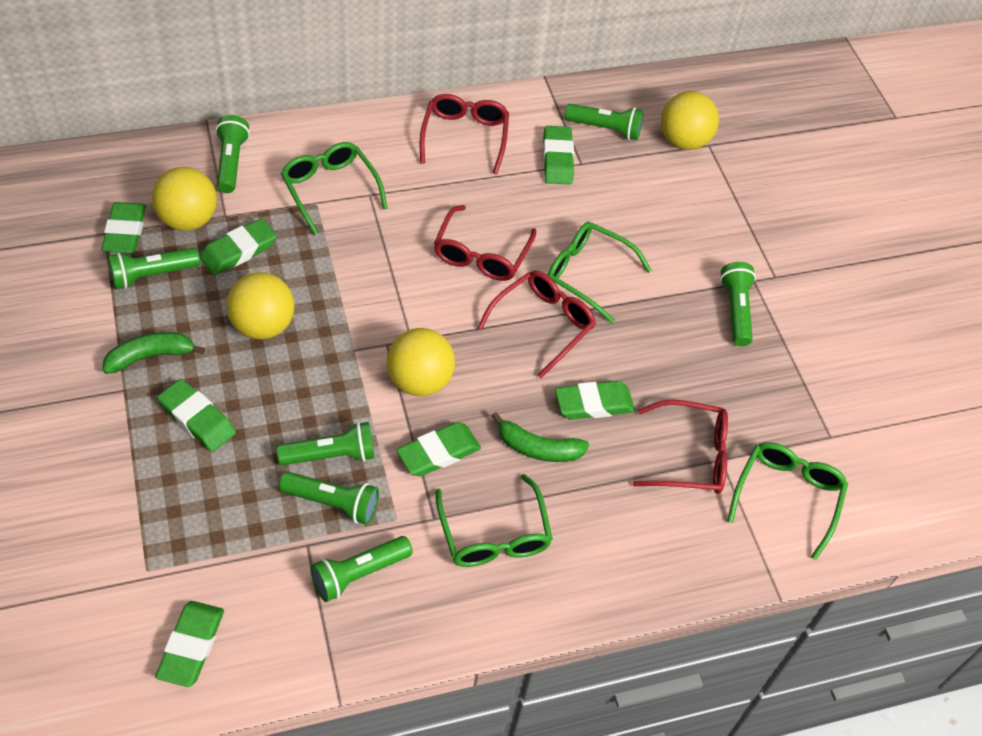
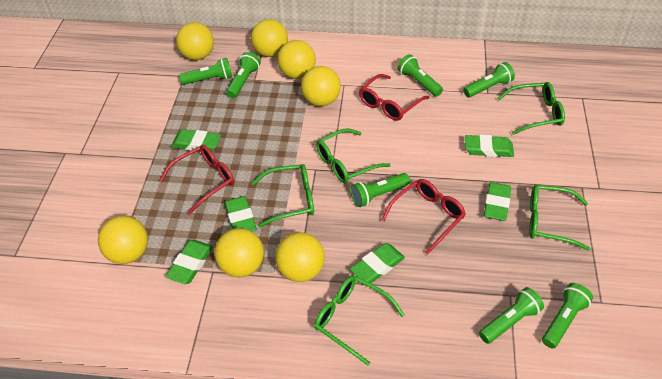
green banana: 2 -> 0
green eraser: 7 -> 6
green glasses: 4 -> 5
red glasses: 4 -> 3
yellow ball: 4 -> 7

